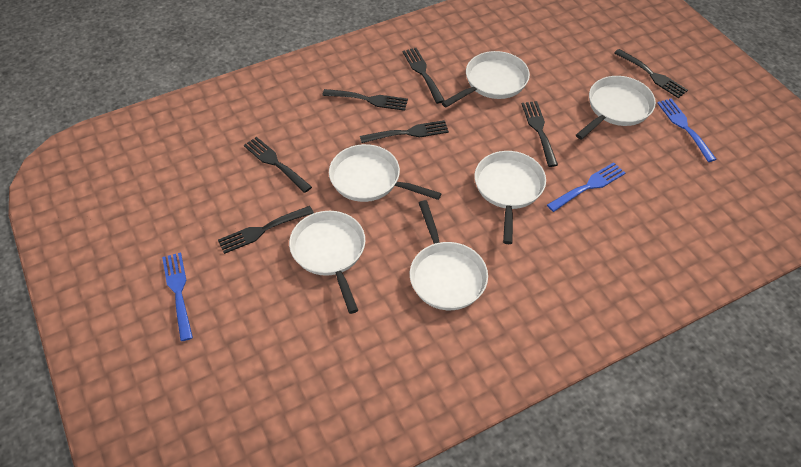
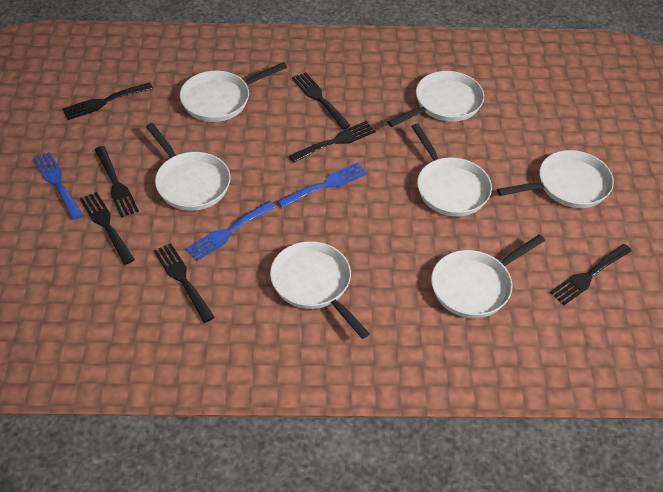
white pan: 6 -> 7

